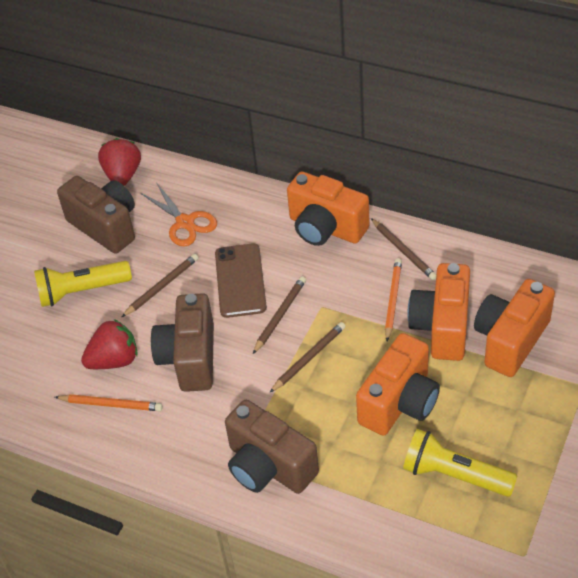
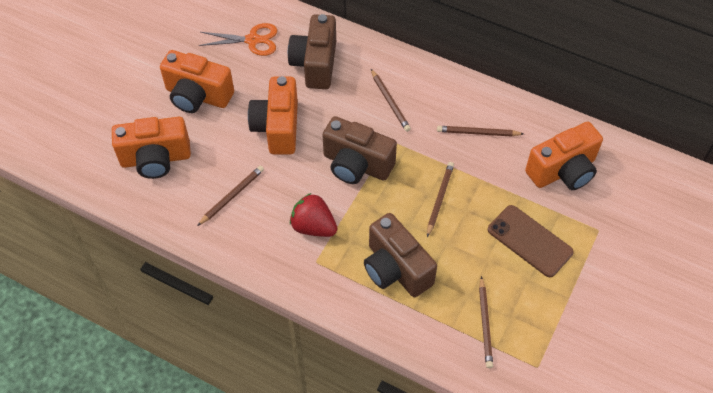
brown pencil: 4 -> 5
orange pencil: 2 -> 0
red strawberry: 2 -> 1
yellow flashlight: 2 -> 0

